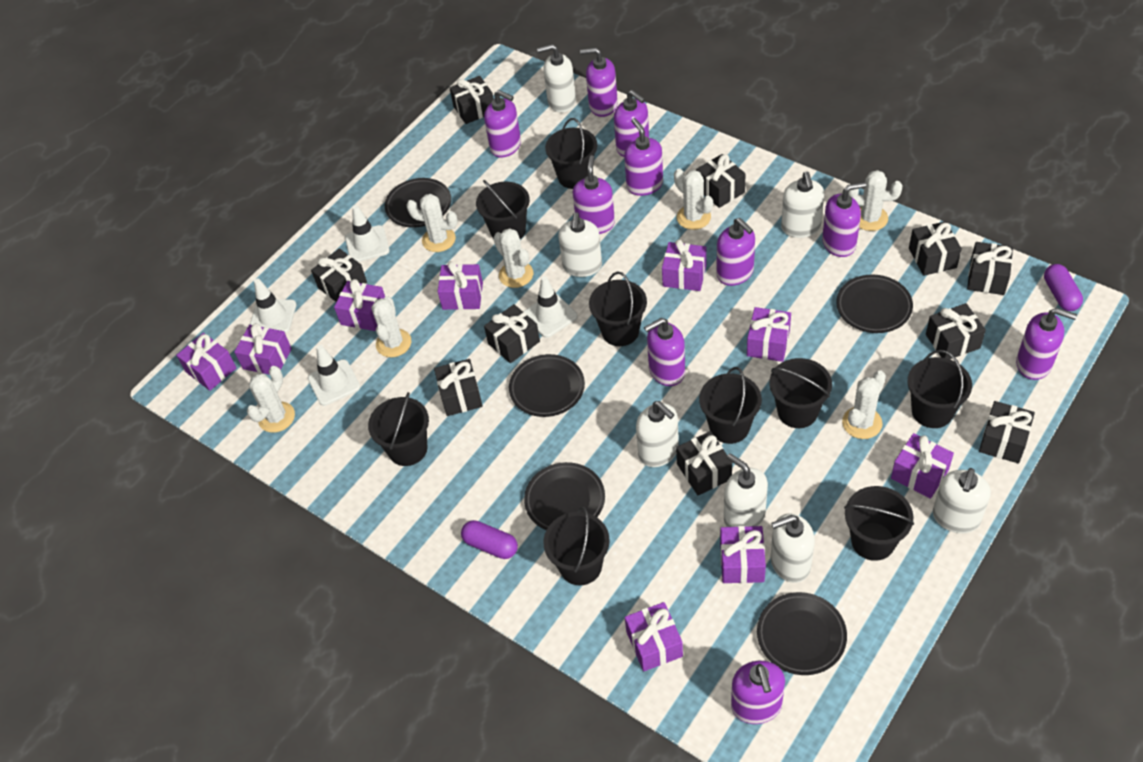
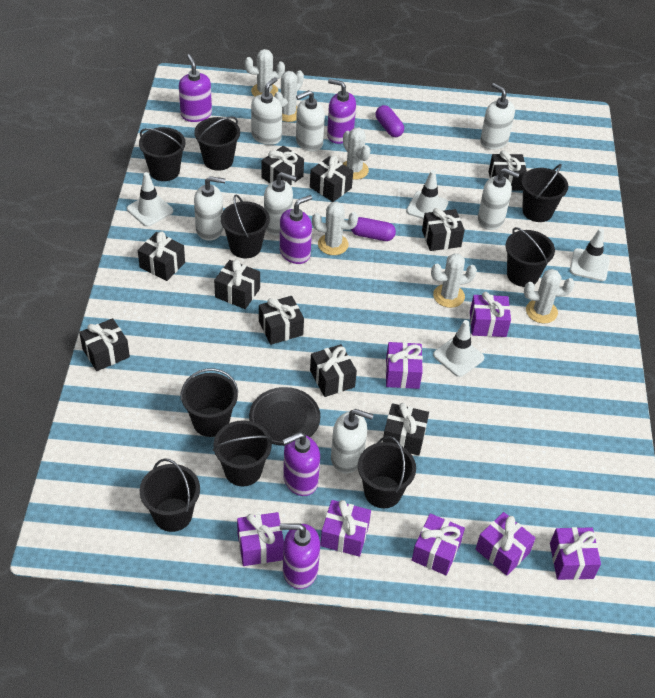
black plate: 5 -> 1
purple gift: 9 -> 7
purple soap dispenser: 10 -> 5
white cactus: 7 -> 6

